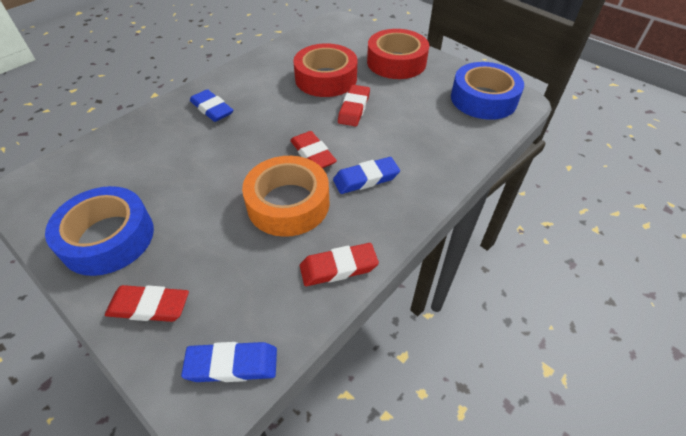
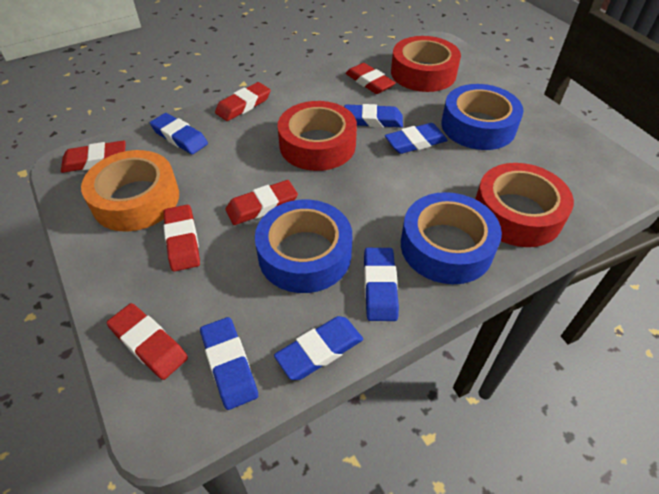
blue eraser: 3 -> 6
blue tape: 2 -> 3
red eraser: 4 -> 6
red tape: 2 -> 3

